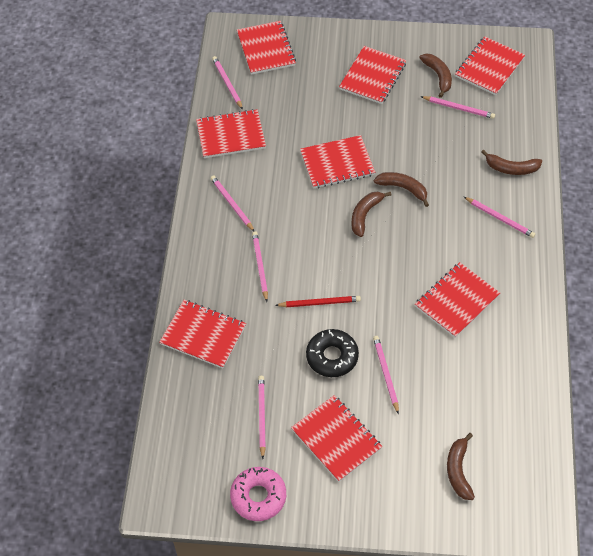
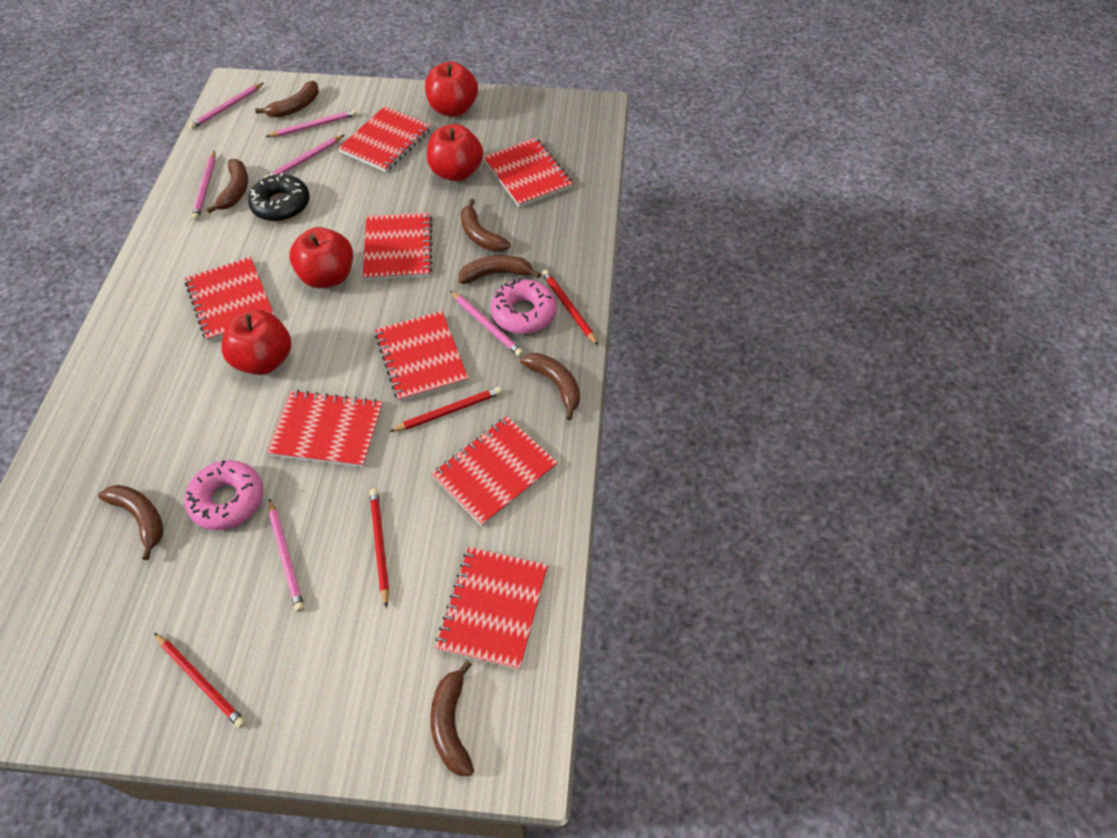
brown banana: 5 -> 7
pink donut: 1 -> 2
pink pencil: 7 -> 6
red apple: 0 -> 4
red pencil: 1 -> 4

